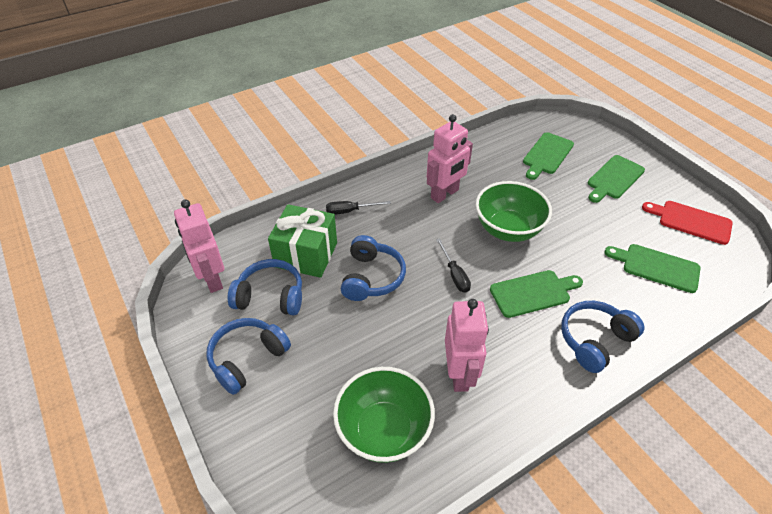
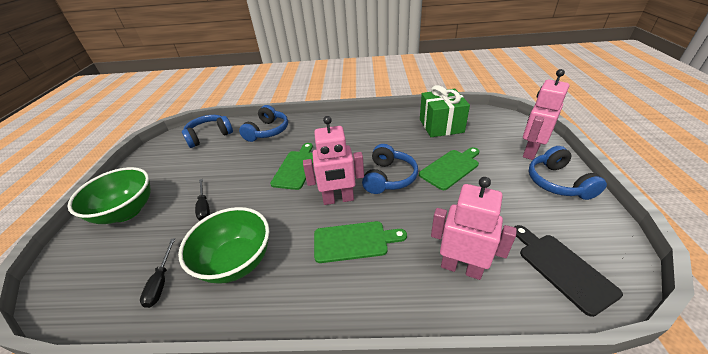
black cutting board: 0 -> 1
green cutting board: 4 -> 3
red cutting board: 1 -> 0

